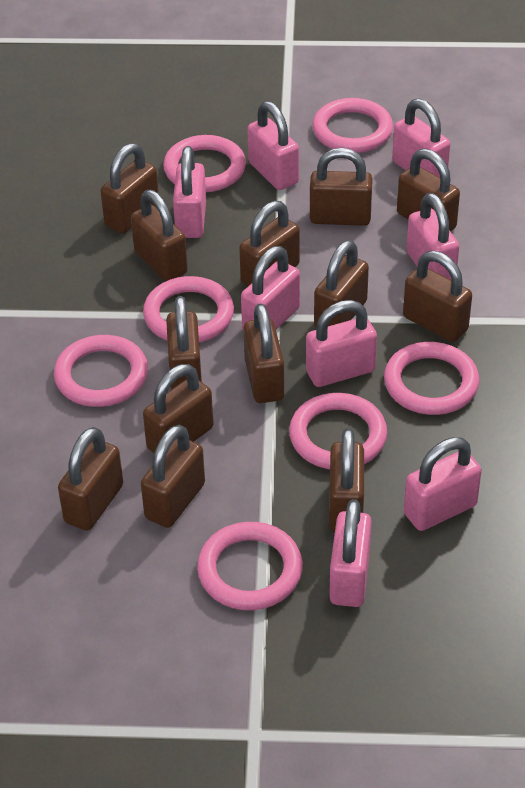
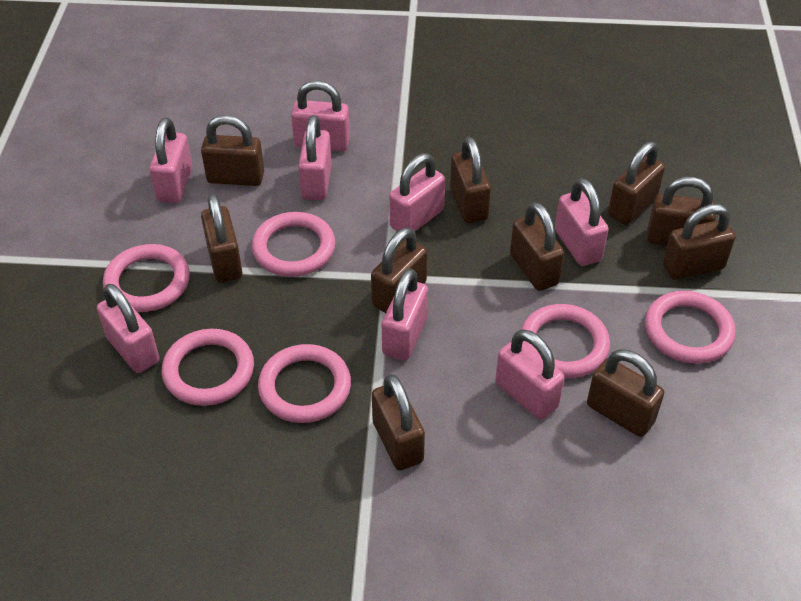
brown padlock: 13 -> 10
pink ring: 7 -> 6

